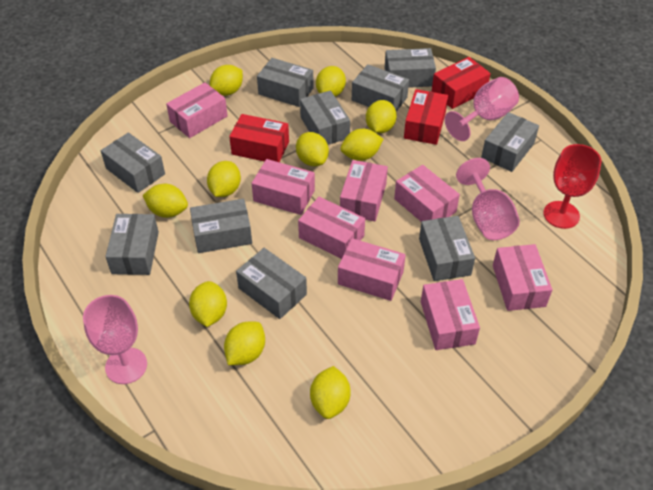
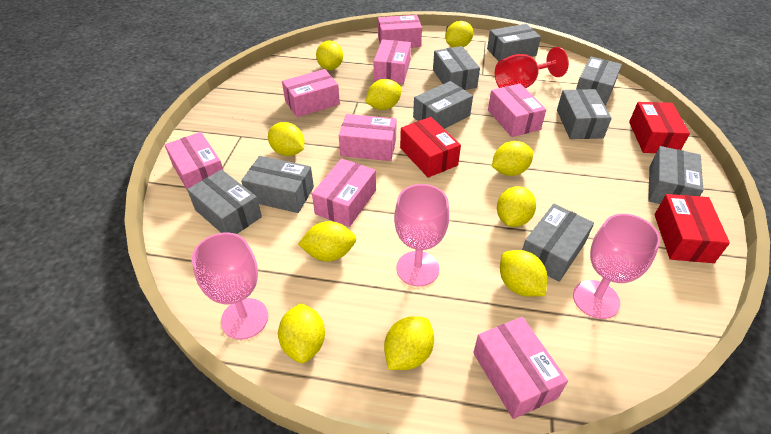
grey box: 10 -> 9

